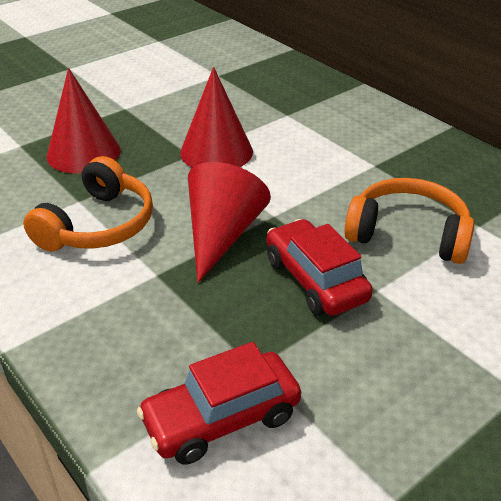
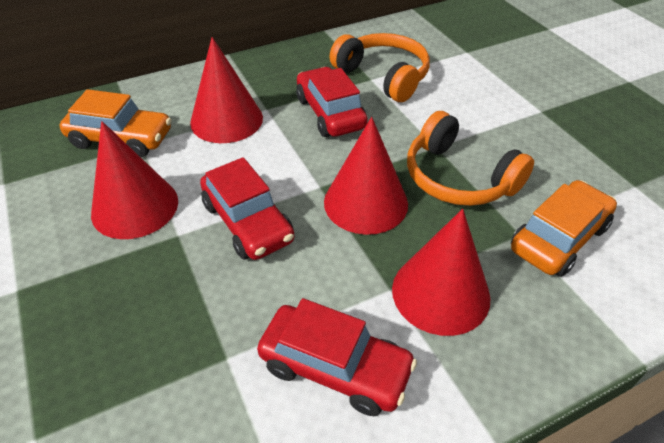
orange car: 0 -> 2
red car: 2 -> 3
red cone: 3 -> 4

